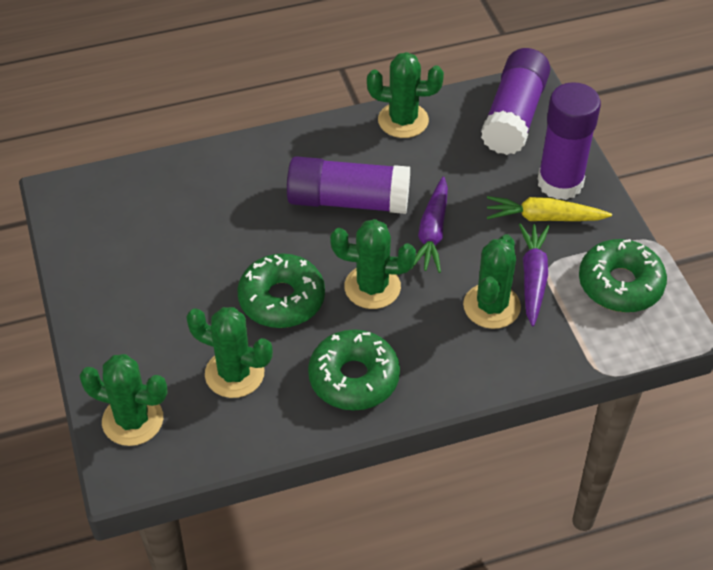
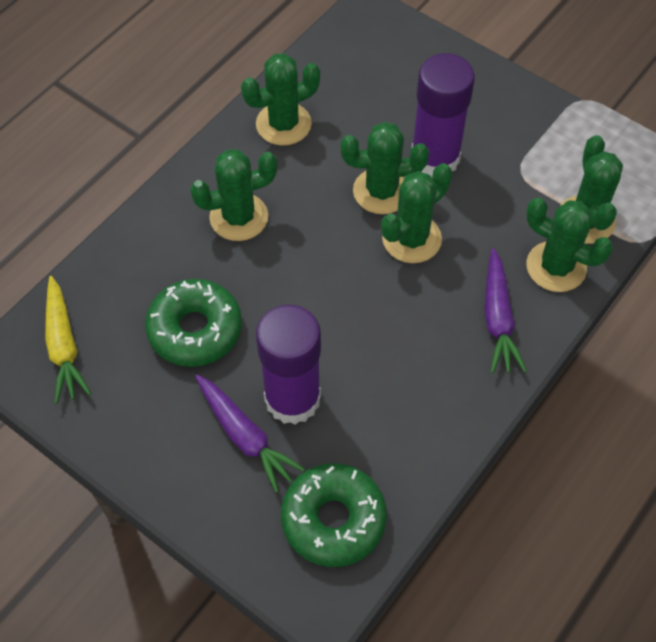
green cactus: 5 -> 6
green donut: 3 -> 2
purple glue stick: 3 -> 2

